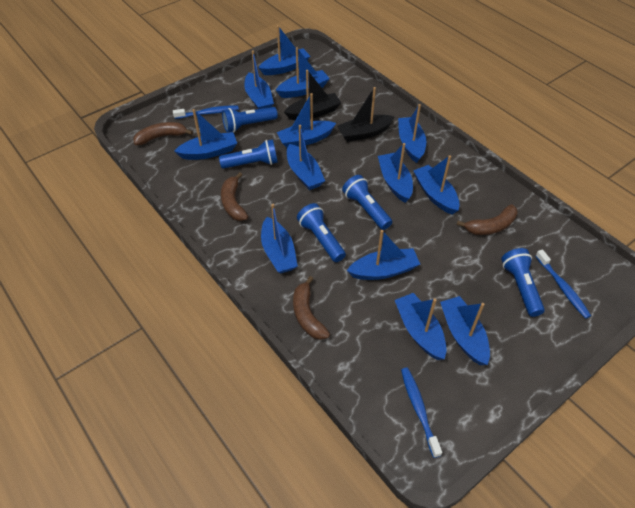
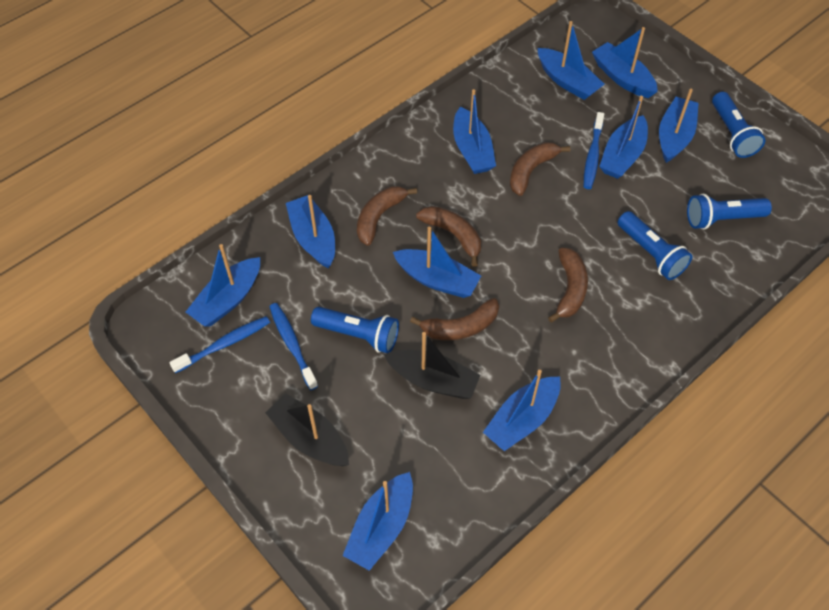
blue boat: 13 -> 10
blue flashlight: 5 -> 4
brown banana: 4 -> 5

